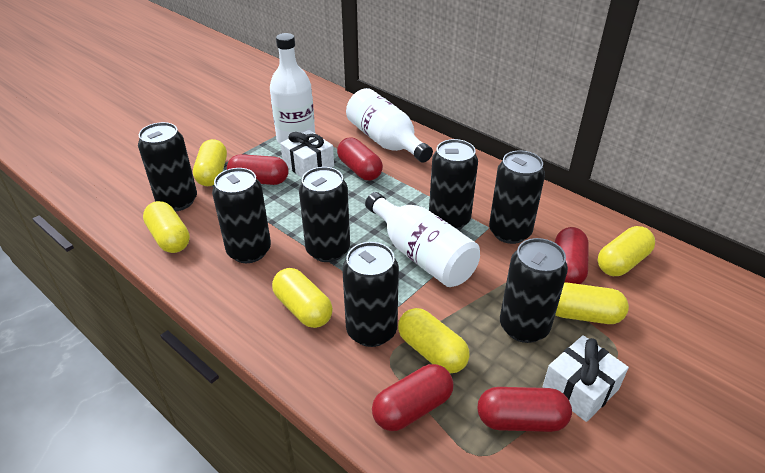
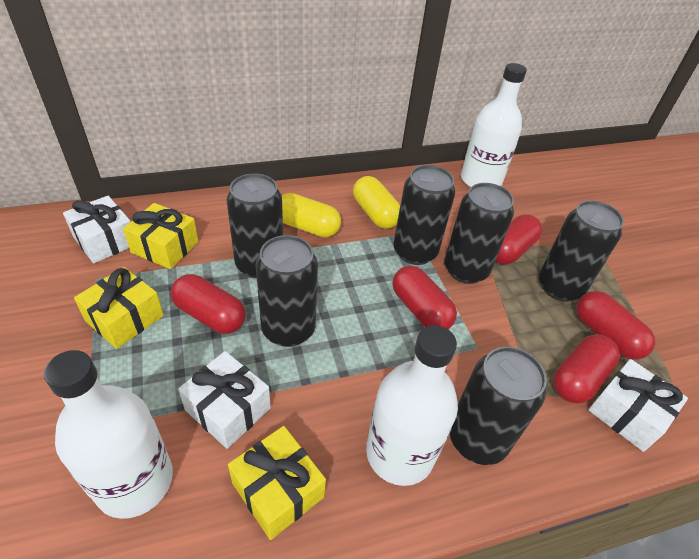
black can: 7 -> 6
white gift: 2 -> 3
yellow capsule: 6 -> 2
yellow gift: 0 -> 3

